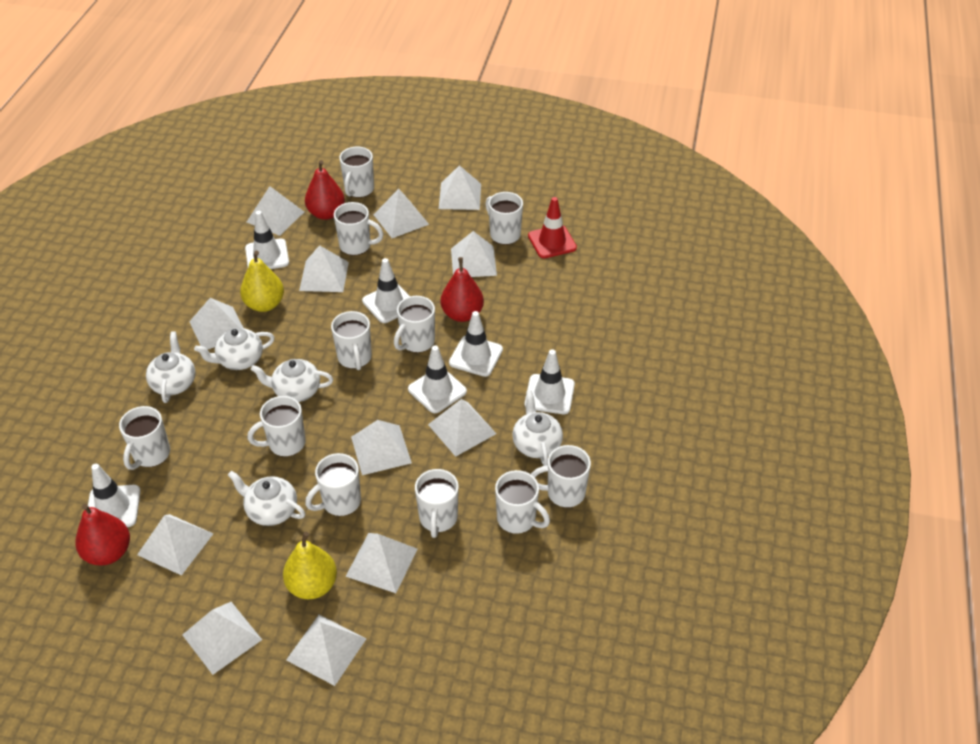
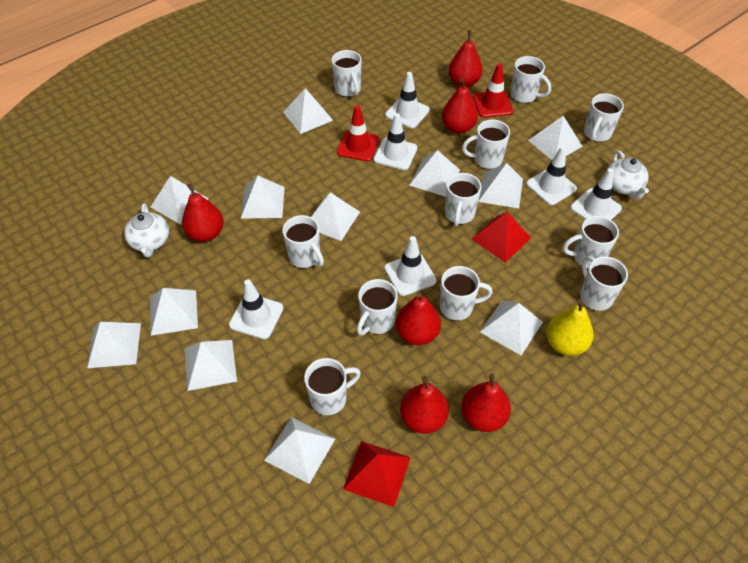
red pear: 3 -> 6
red pyramid: 0 -> 2
red traffic cone: 1 -> 2
white teapot: 5 -> 2
yellow pear: 2 -> 1

